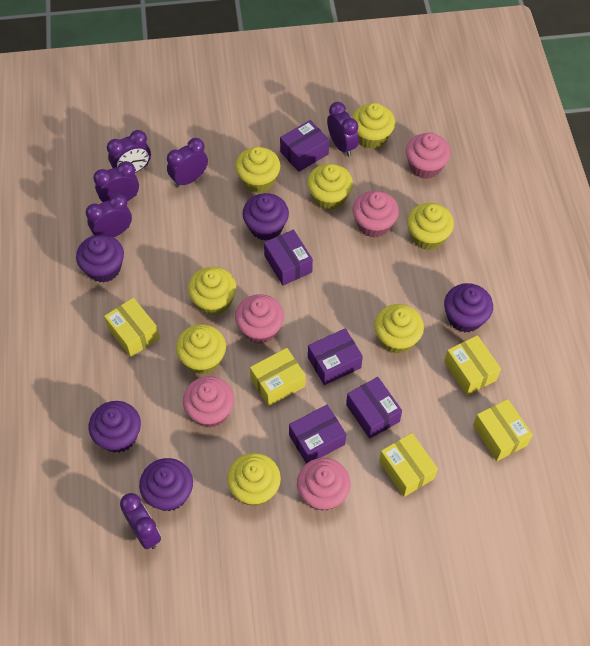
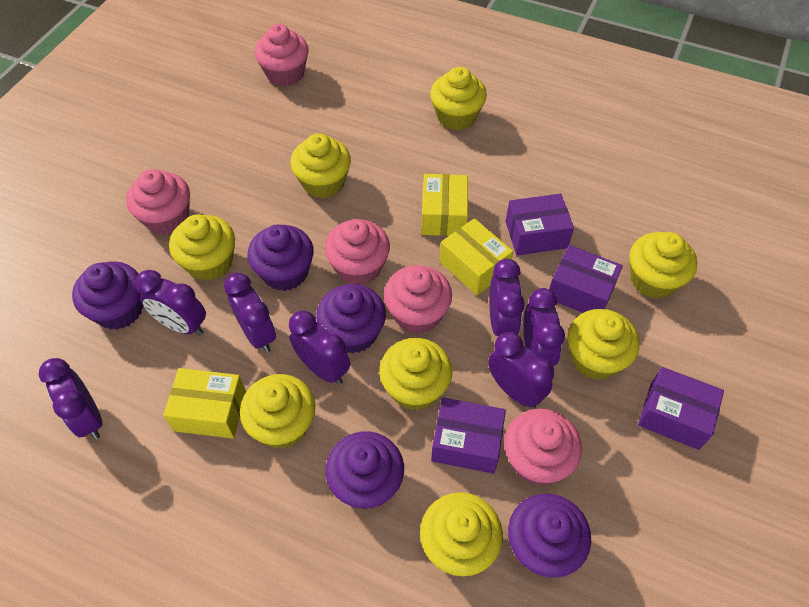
purple box: 5 -> 4
purple clock: 6 -> 7
yellow box: 5 -> 3

